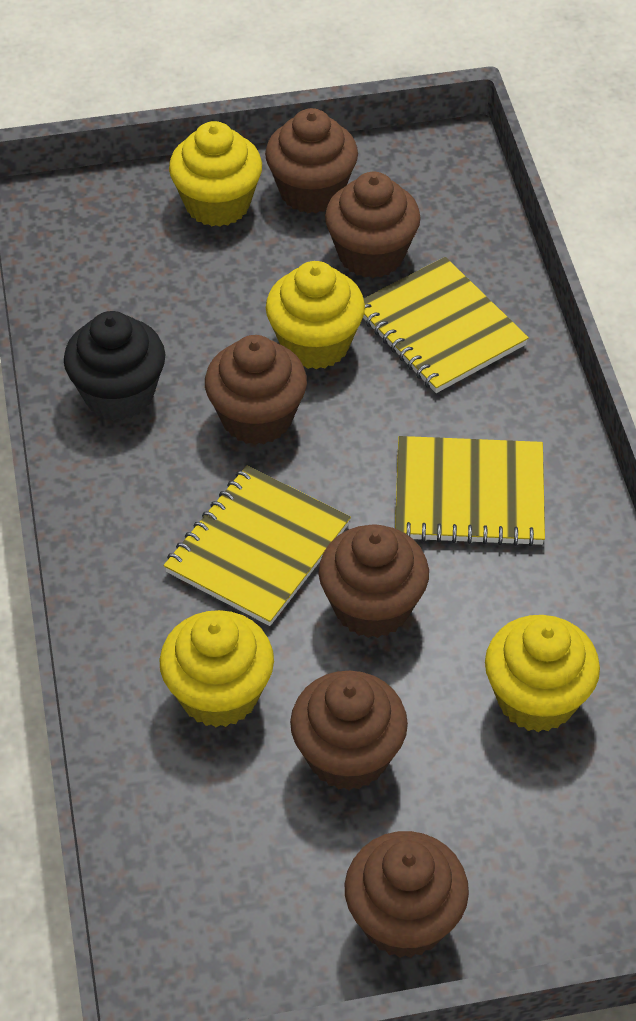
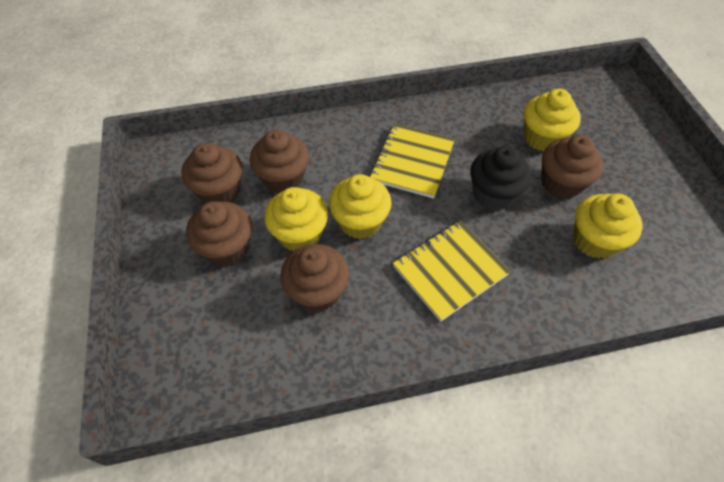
brown cupcake: 6 -> 5
yellow notebook: 3 -> 2

